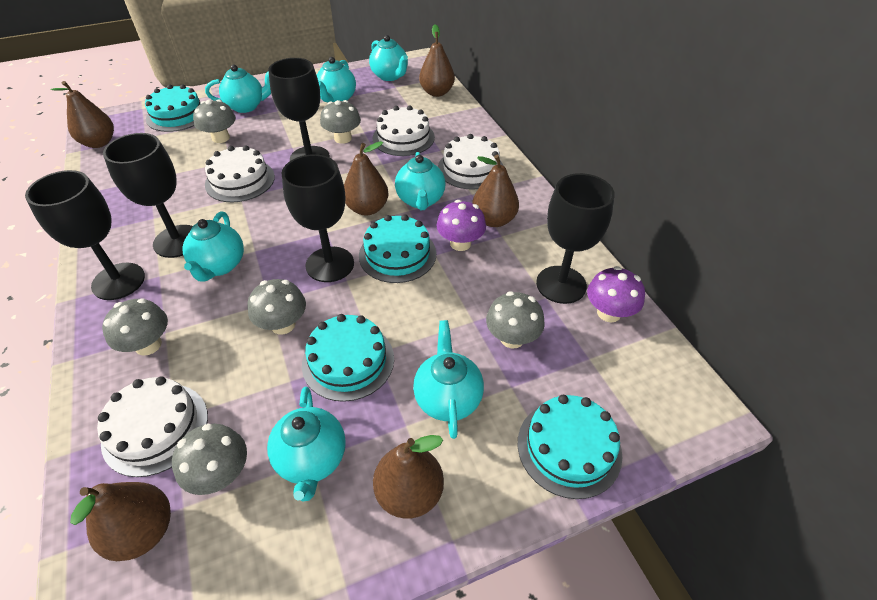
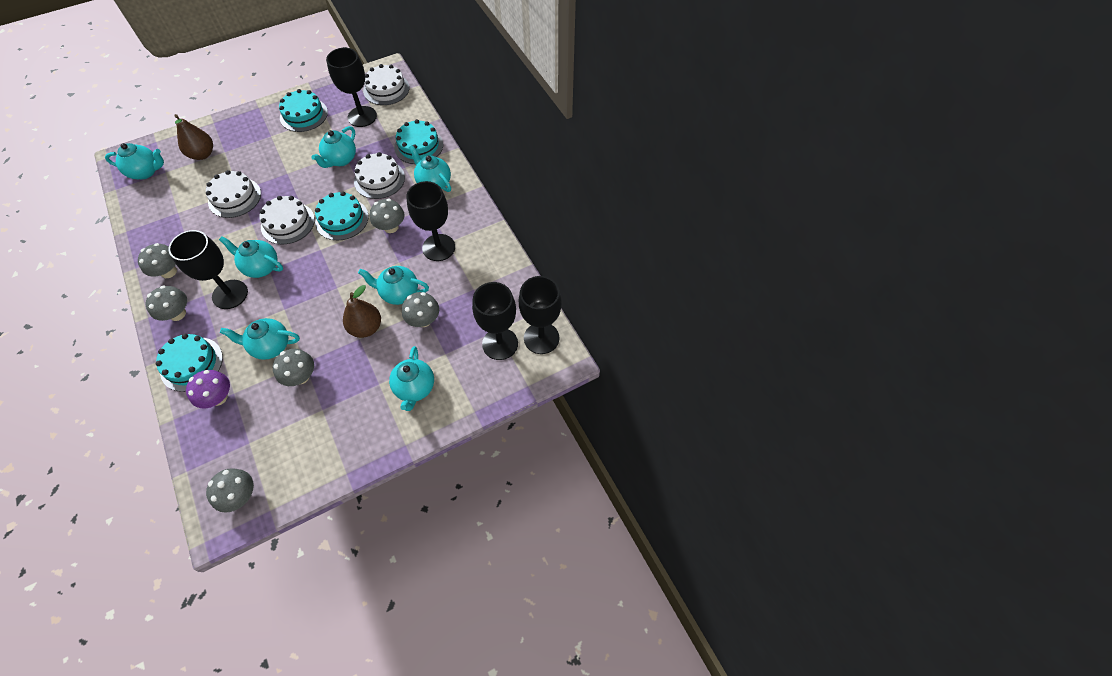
brown pear: 6 -> 2
purple mushroom: 2 -> 1

